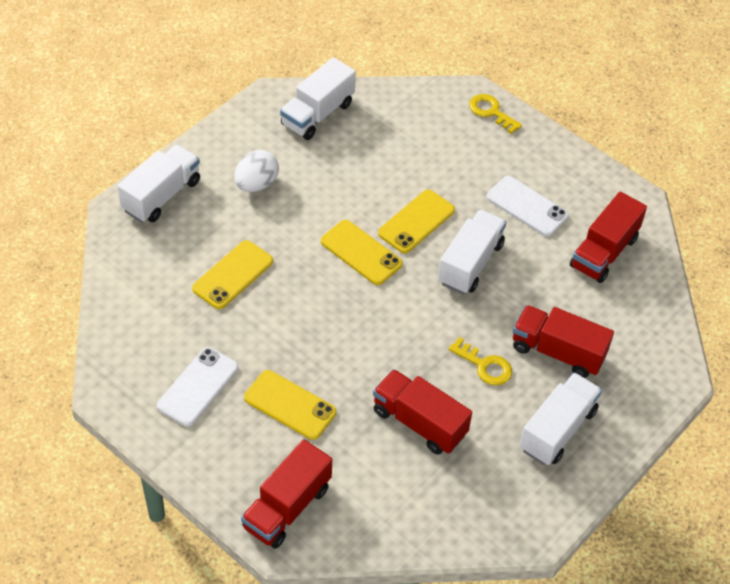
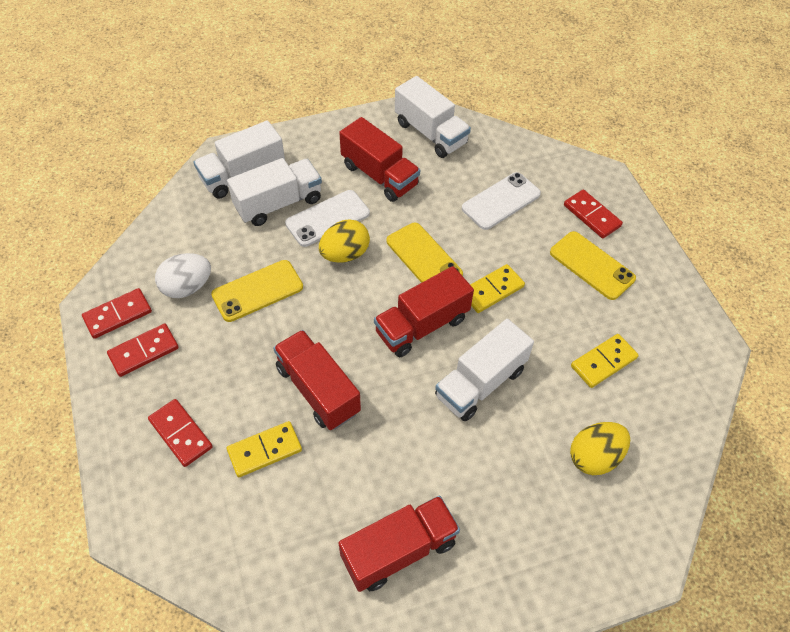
red domino: 0 -> 4
yellow domino: 0 -> 3
yellow egg: 0 -> 2
yellow key: 2 -> 0
yellow phone: 4 -> 3

